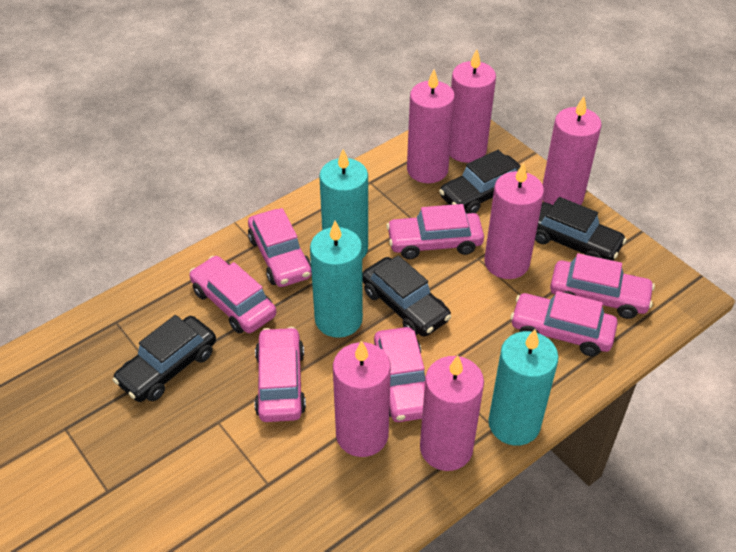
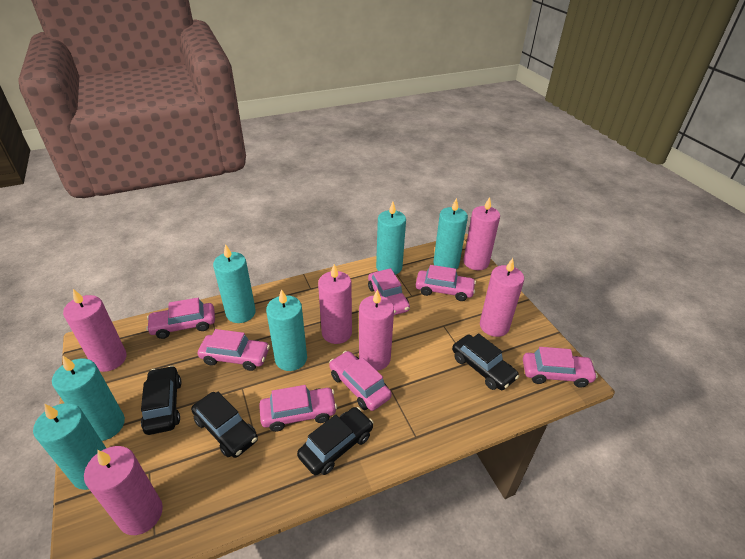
turquoise candle: 3 -> 6

